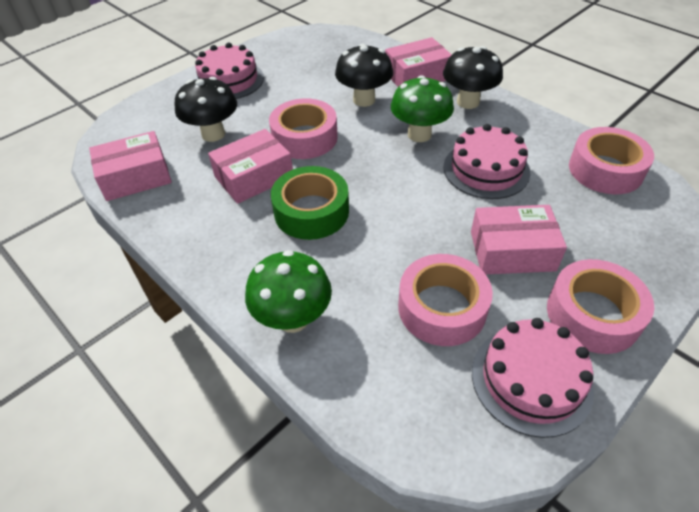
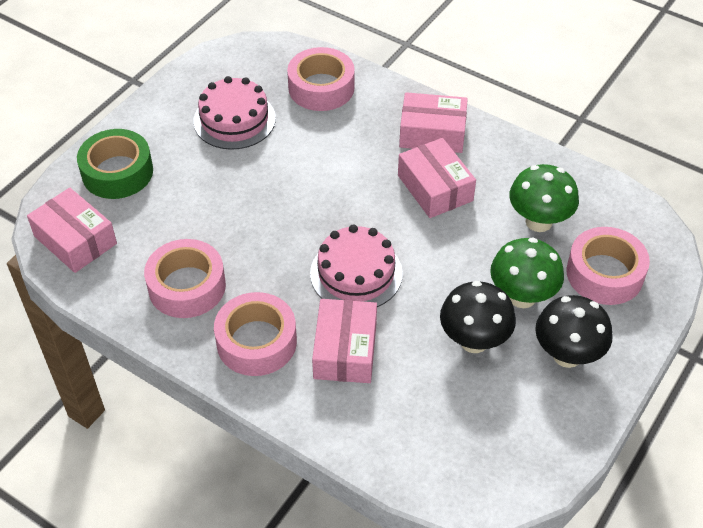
black mushroom: 3 -> 2
pink cake: 3 -> 2

